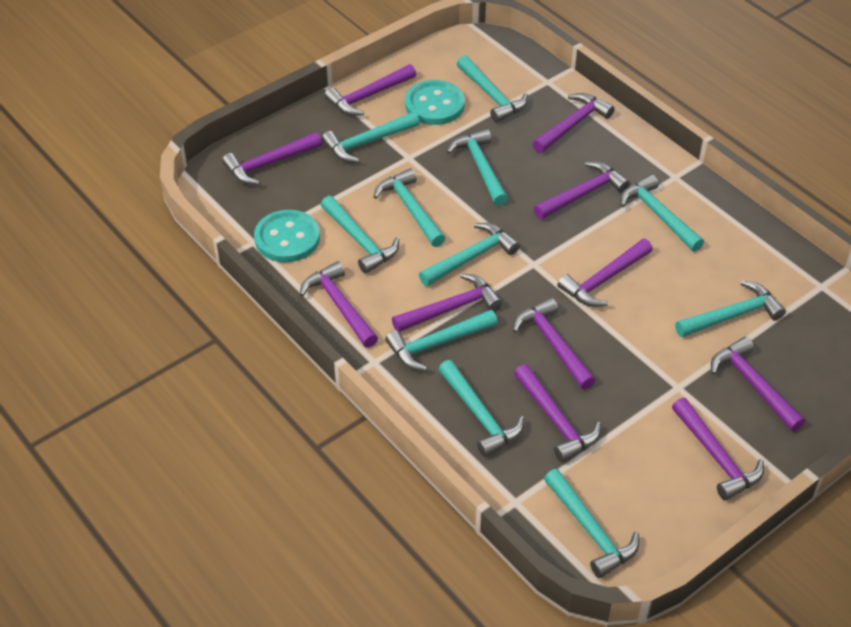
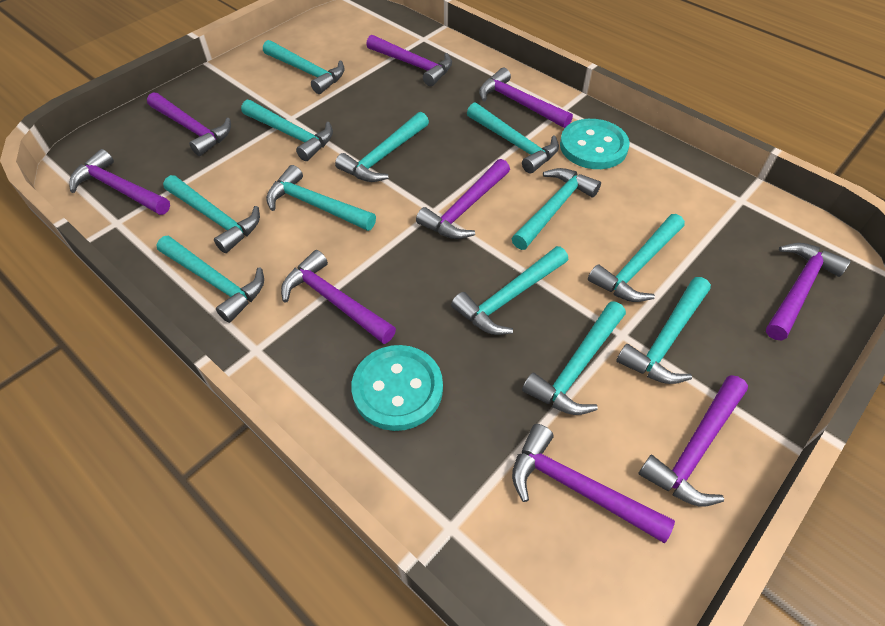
purple hammer: 11 -> 9
turquoise hammer: 11 -> 12

